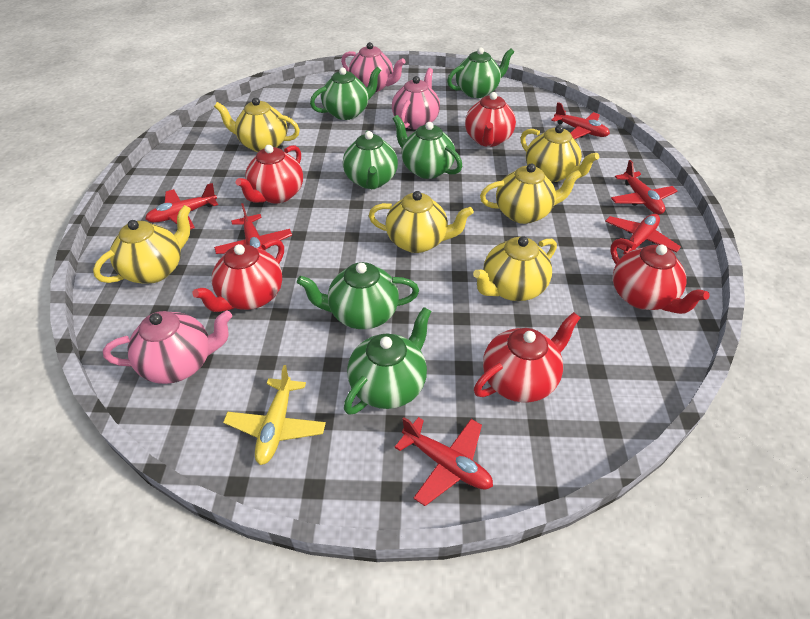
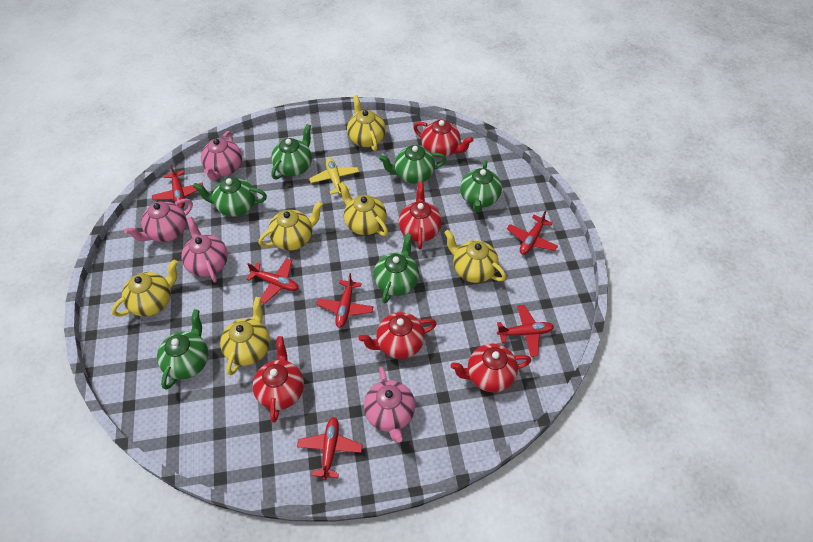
pink teapot: 3 -> 4

